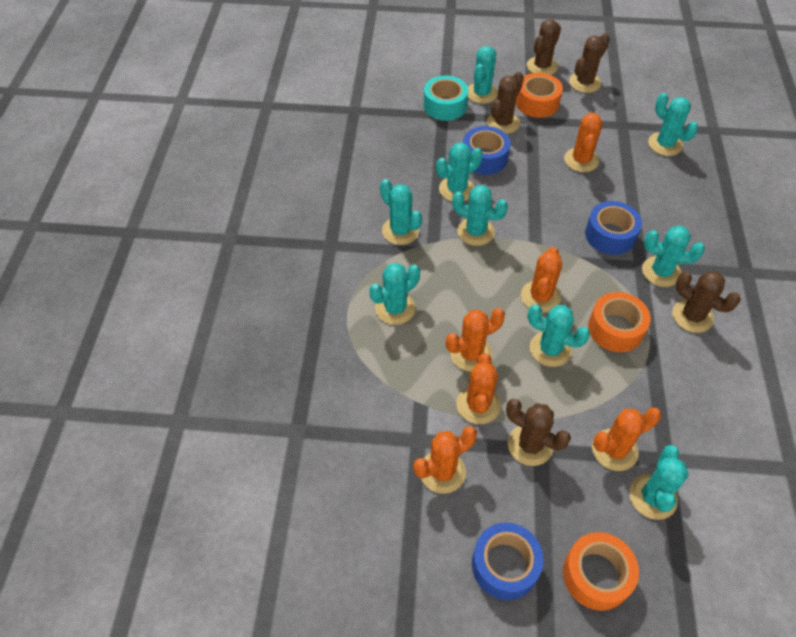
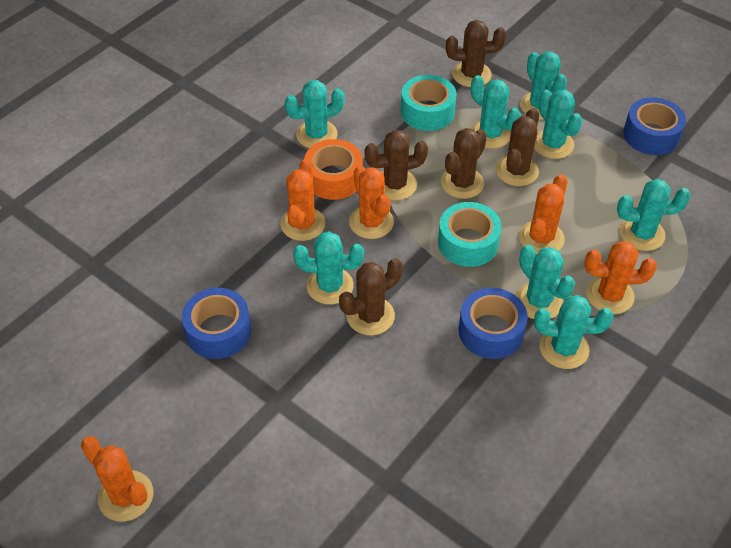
orange cactus: 6 -> 5
orange tape: 3 -> 1
turquoise cactus: 9 -> 8
turquoise tape: 1 -> 2

